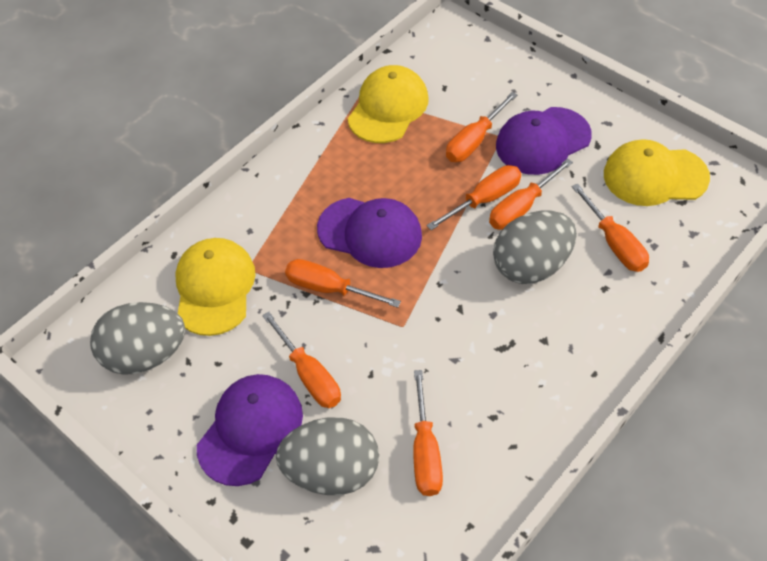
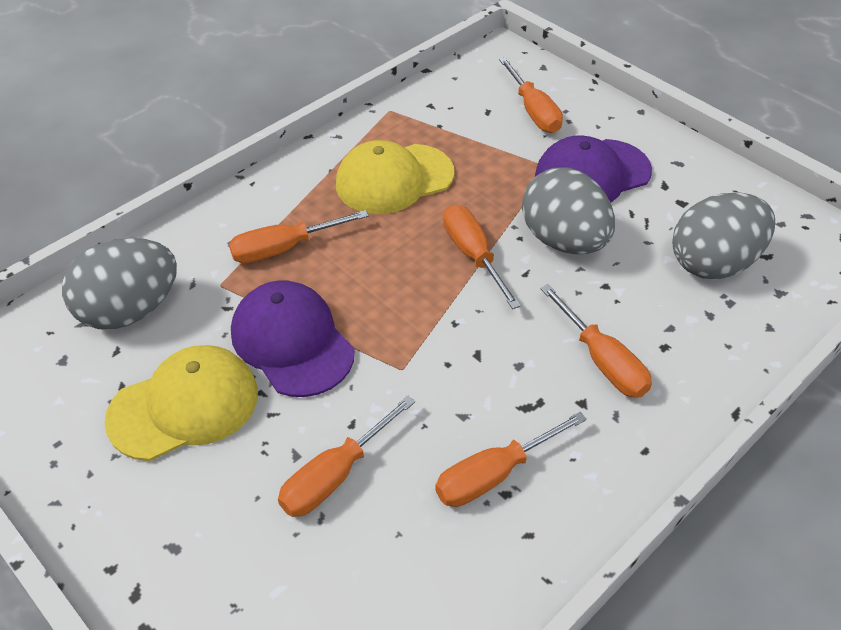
orange screwdriver: 7 -> 6
purple cap: 3 -> 2
yellow cap: 3 -> 2

